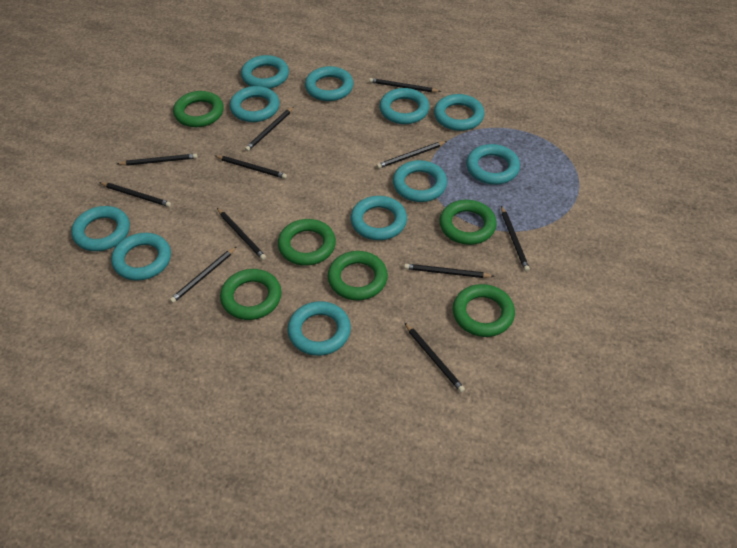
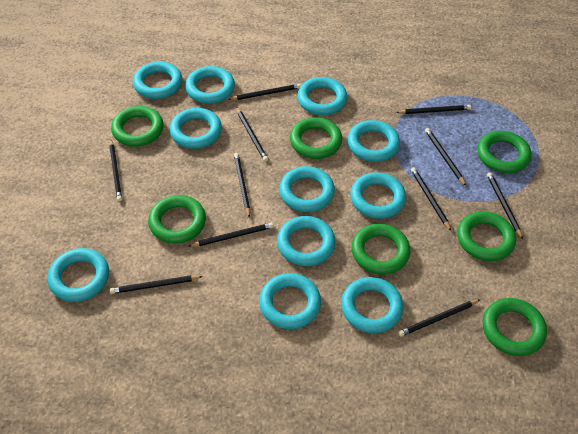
green ring: 6 -> 7

